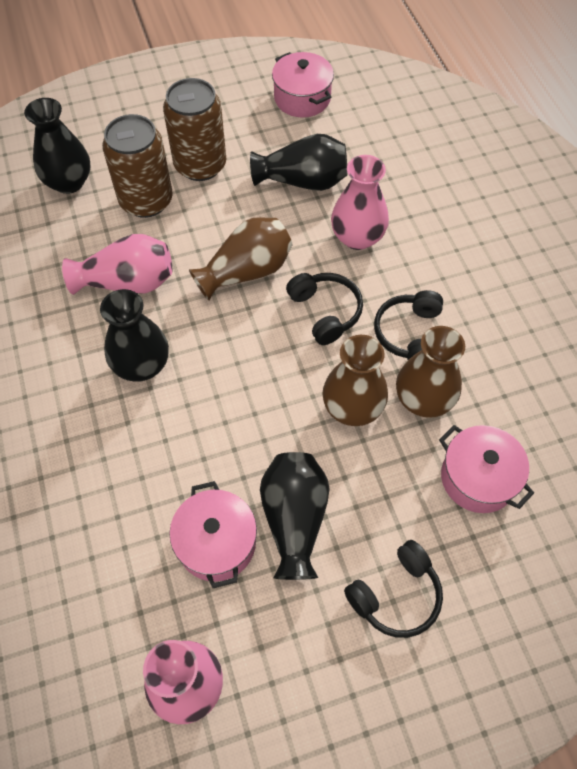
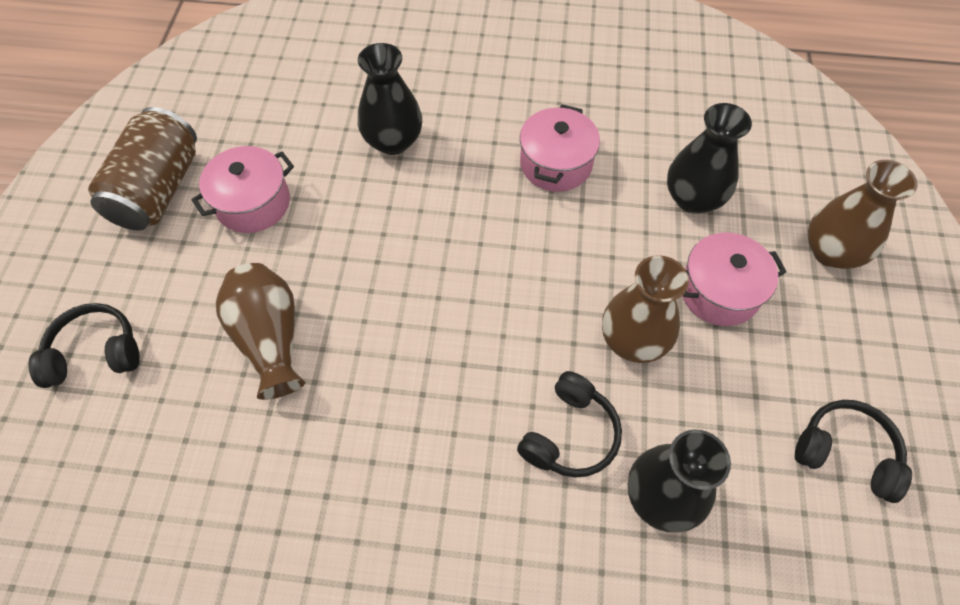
black vase: 4 -> 3
brown can: 2 -> 1
pink vase: 3 -> 0

